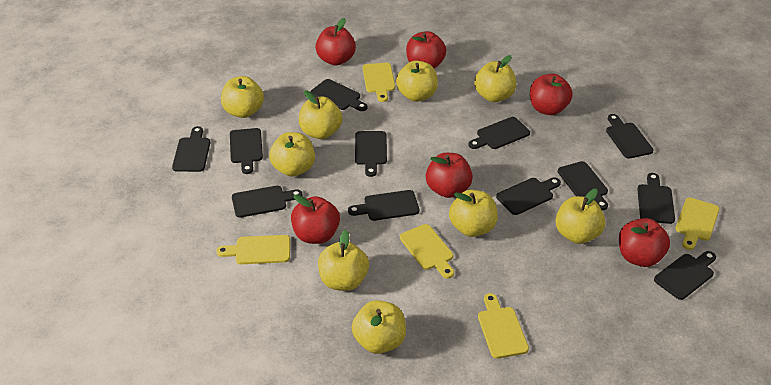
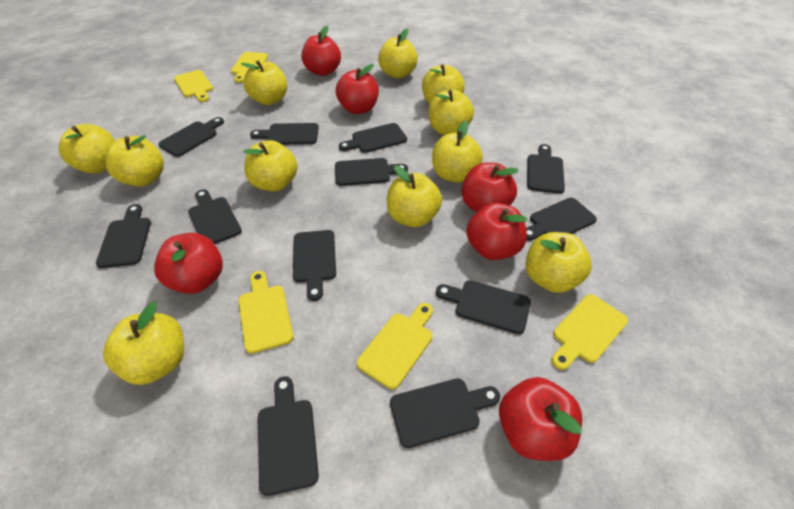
yellow apple: 9 -> 11

